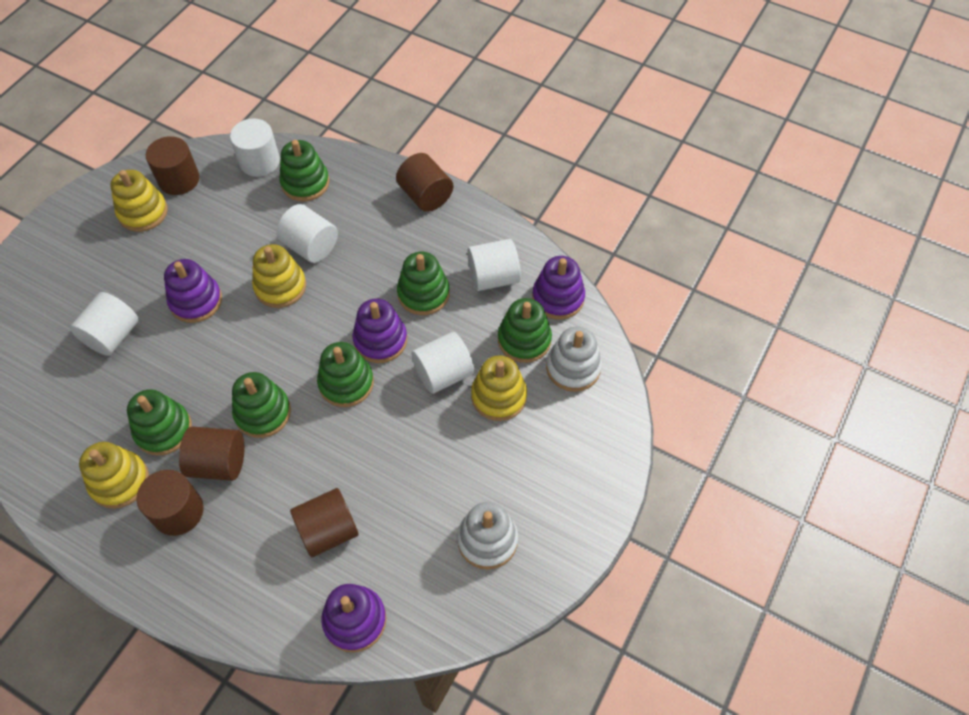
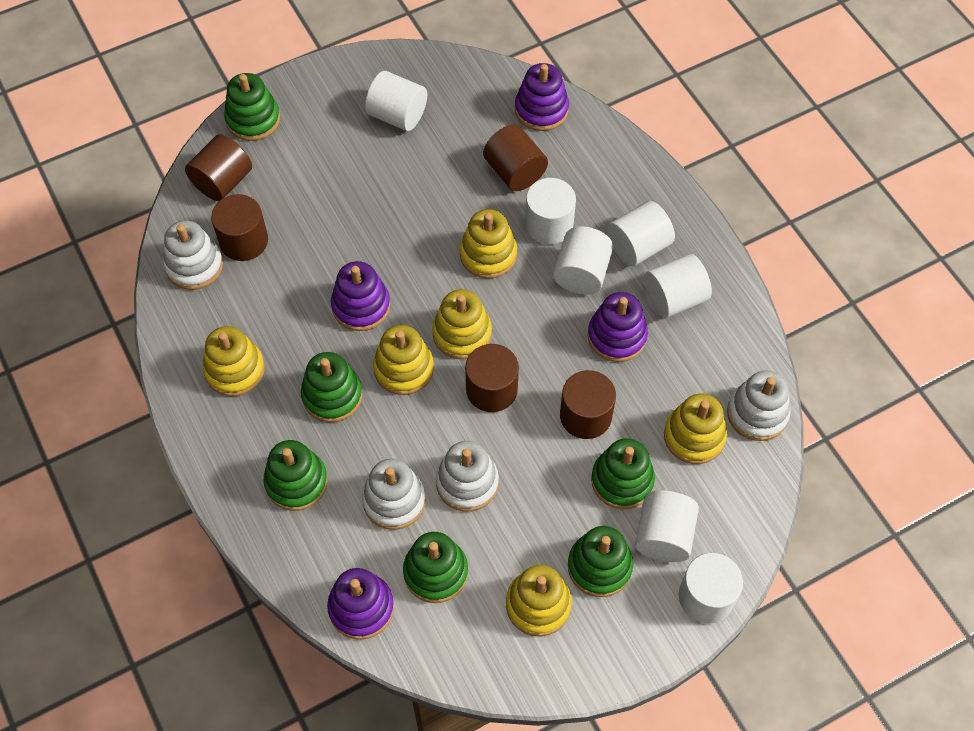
white cylinder: 5 -> 7
white stacking toy: 2 -> 4
yellow stacking toy: 4 -> 6

